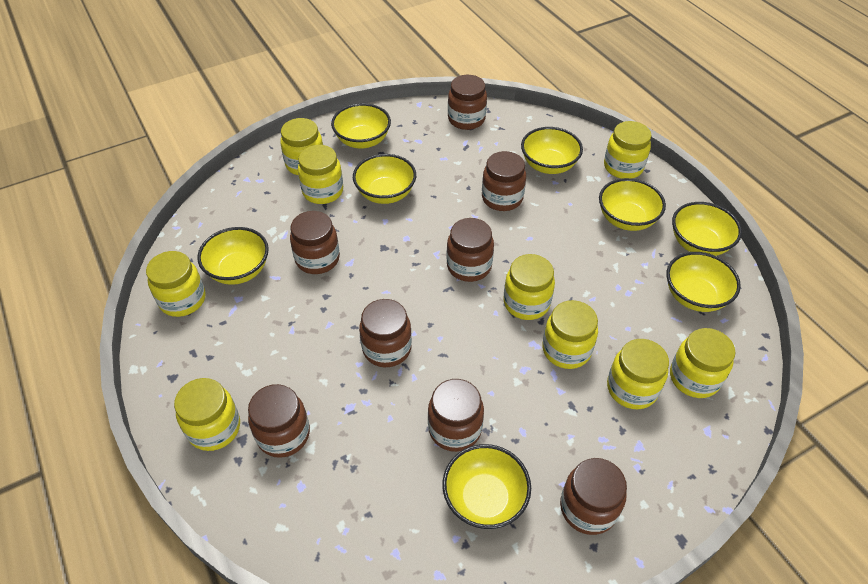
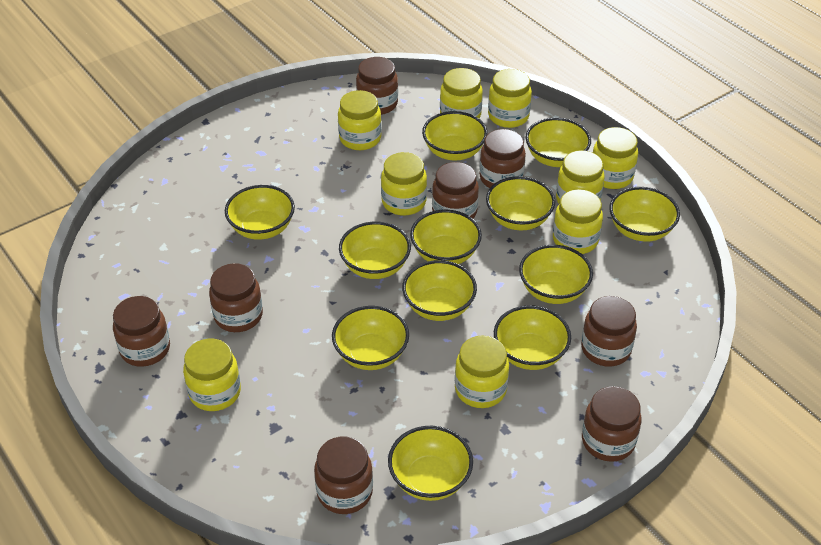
yellow bowl: 8 -> 12

